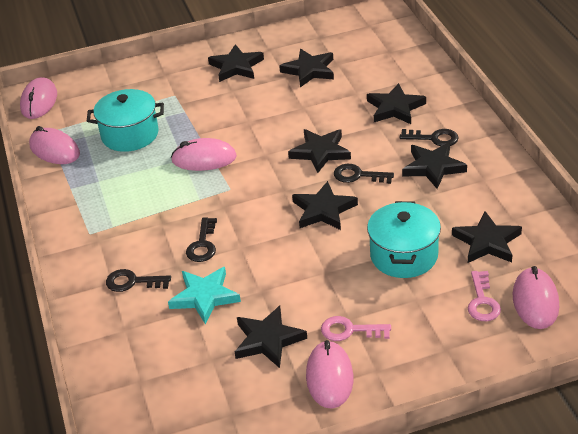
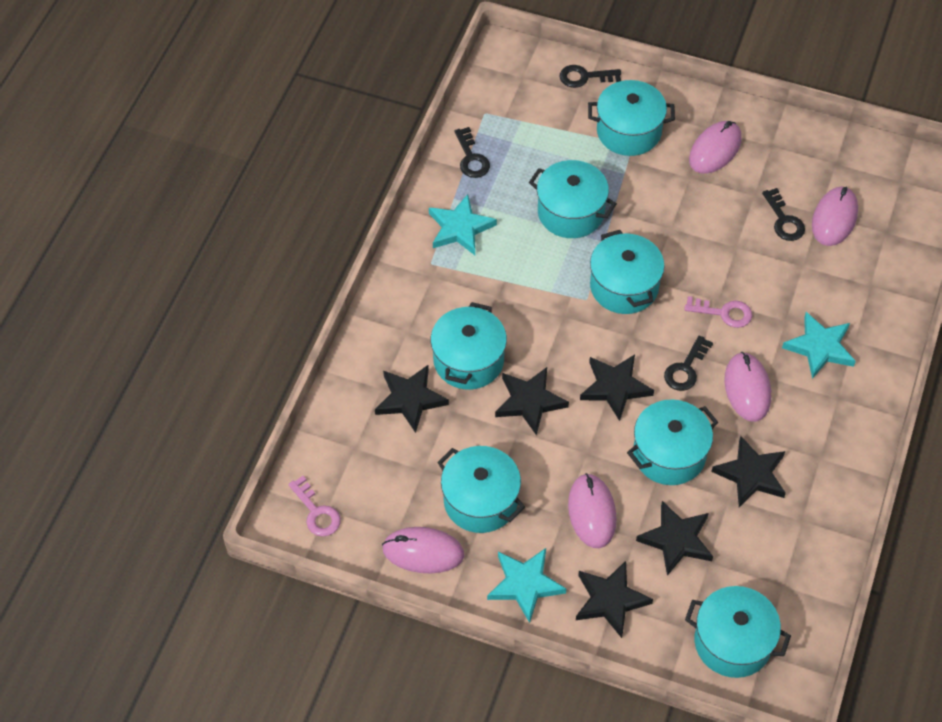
black star: 8 -> 6
turquoise pot: 2 -> 7
turquoise star: 1 -> 3

